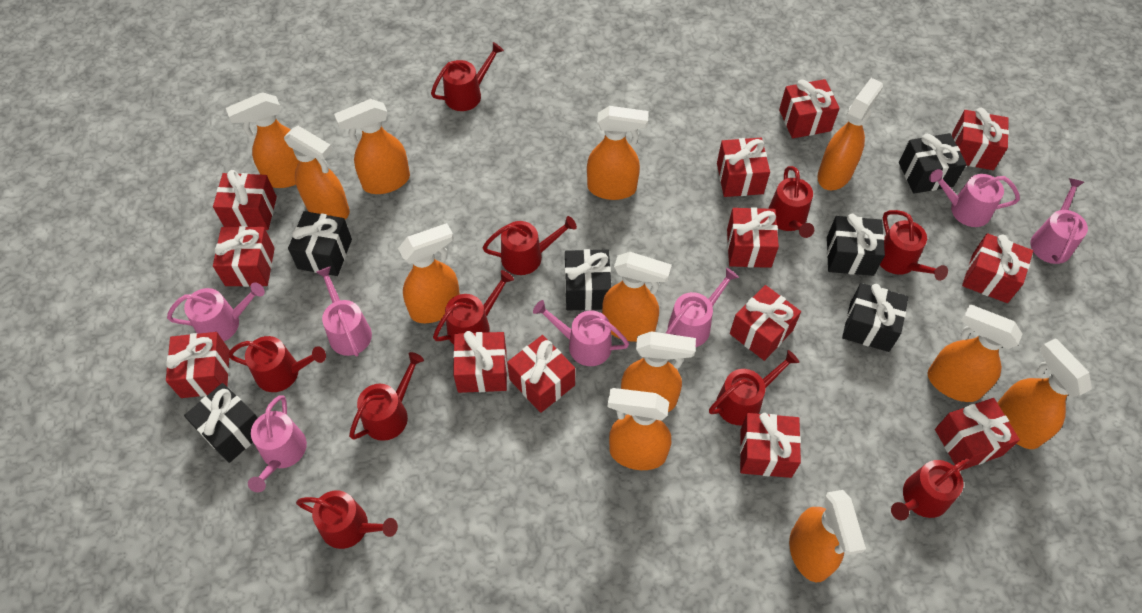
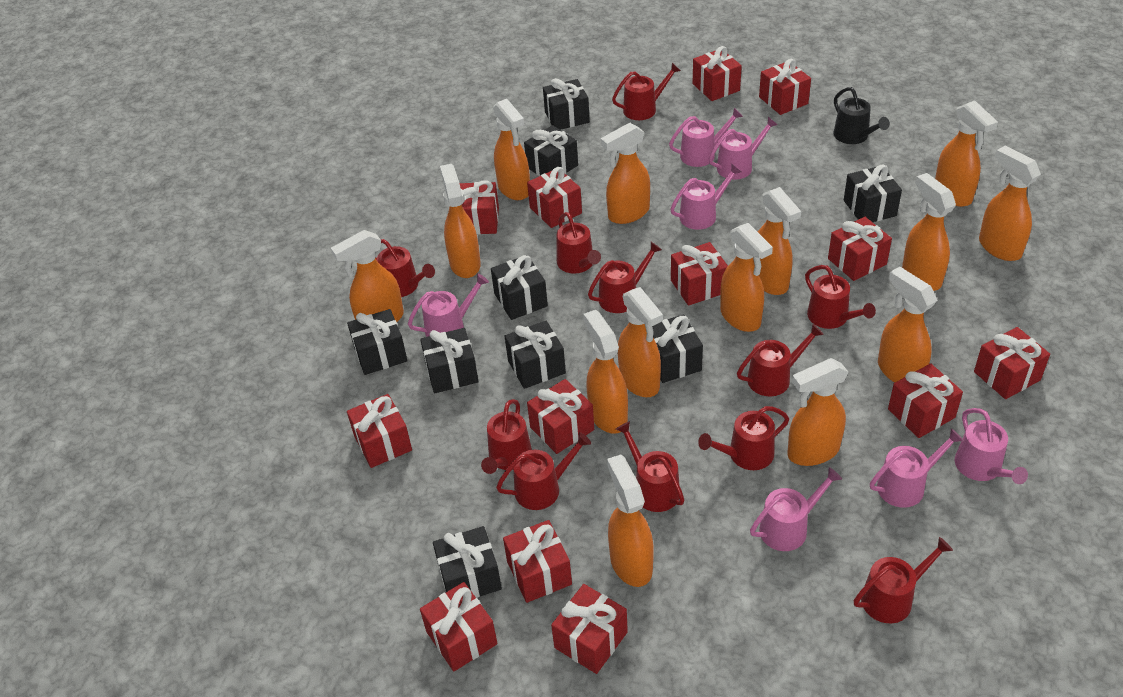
black gift: 6 -> 9
black watering can: 0 -> 1
orange spray bottle: 12 -> 14
red watering can: 10 -> 11

